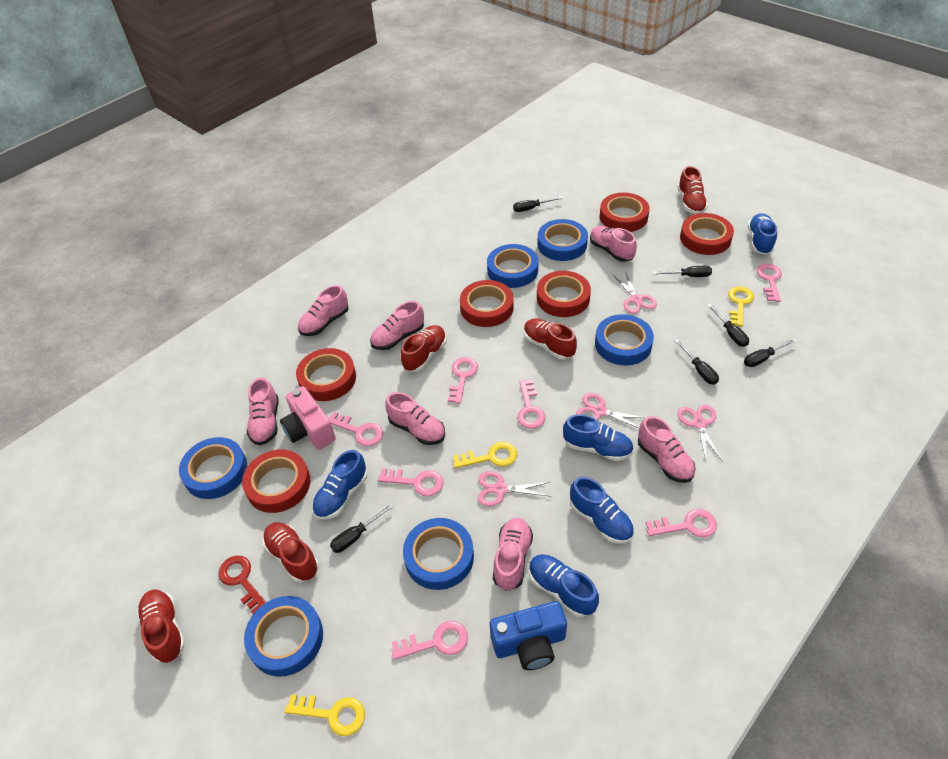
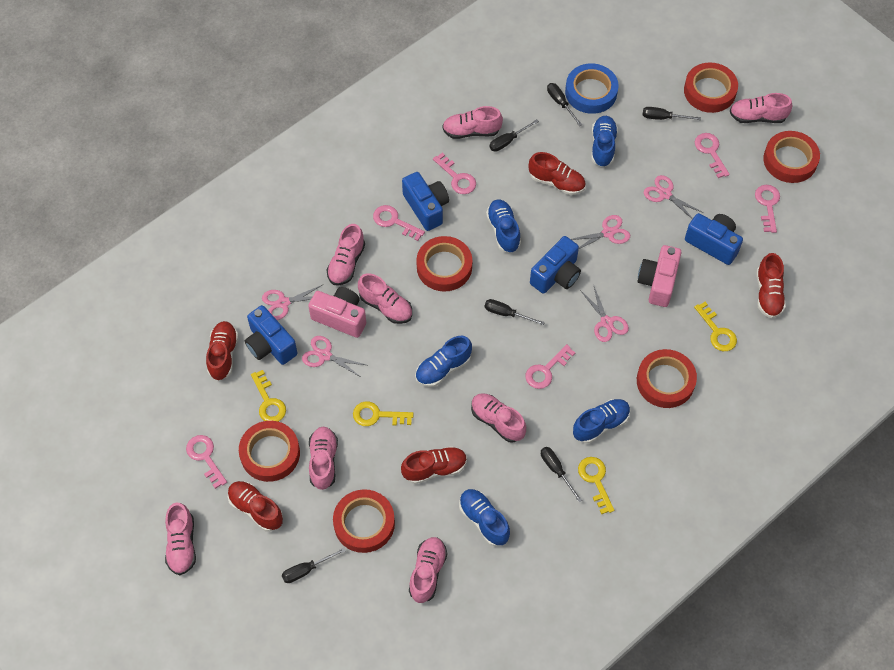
blue camera: 1 -> 4
blue tape: 6 -> 1
pink camera: 1 -> 2
pink key: 7 -> 6
pink scissors: 4 -> 5
pink shoe: 7 -> 8
red key: 1 -> 0
yellow key: 3 -> 4

